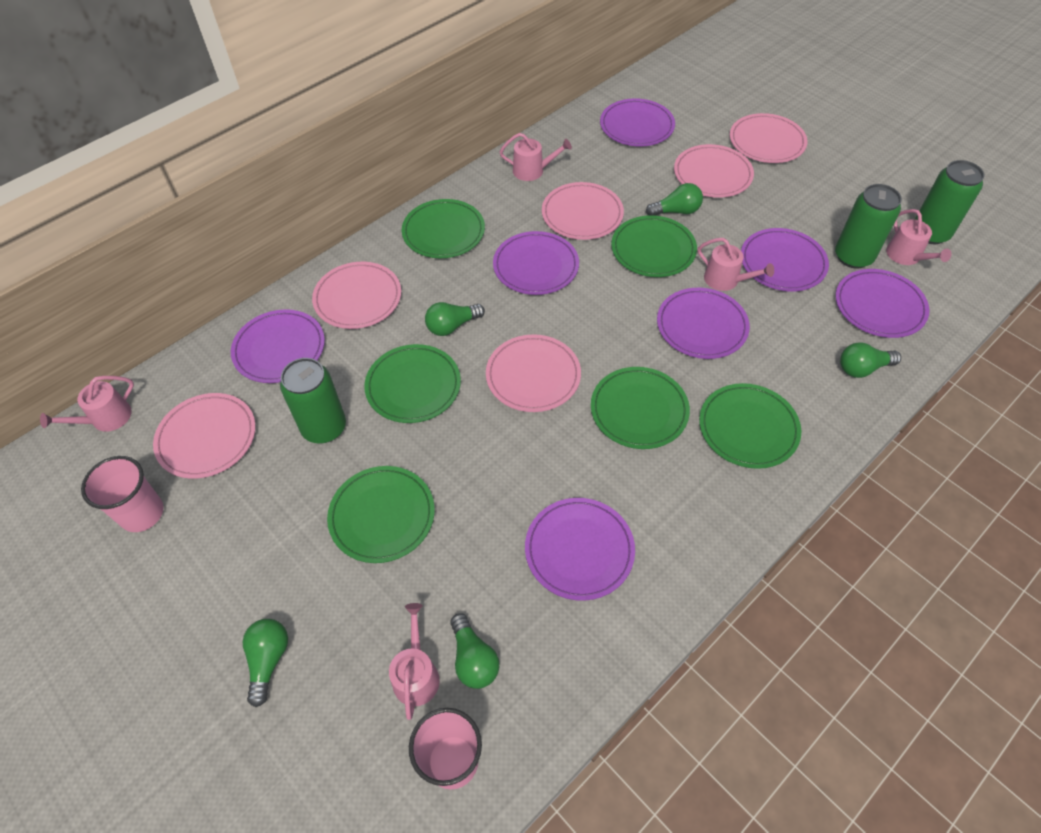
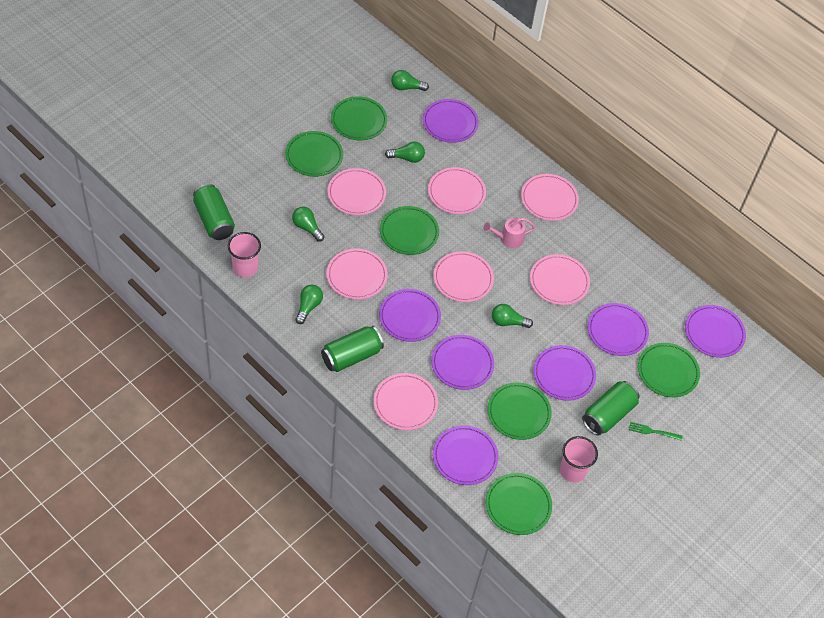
green fork: 0 -> 1
pink plate: 6 -> 7
pink watering can: 5 -> 1

